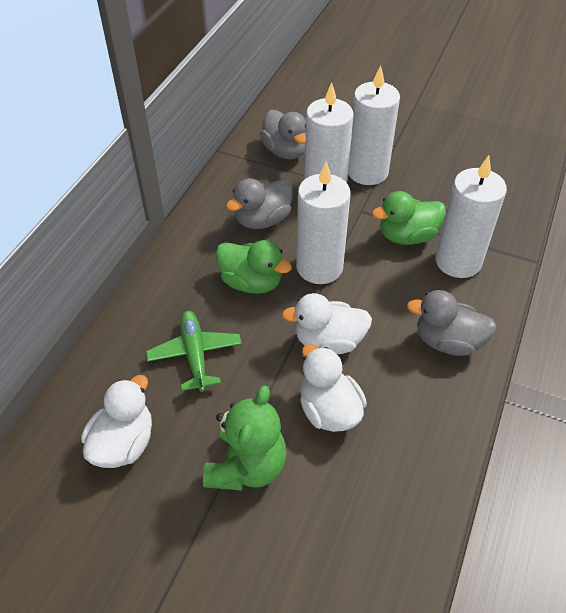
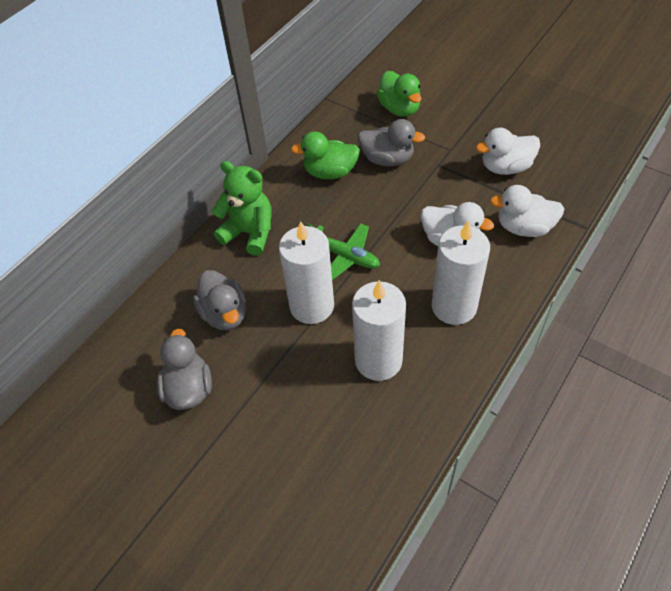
white candle: 4 -> 3

